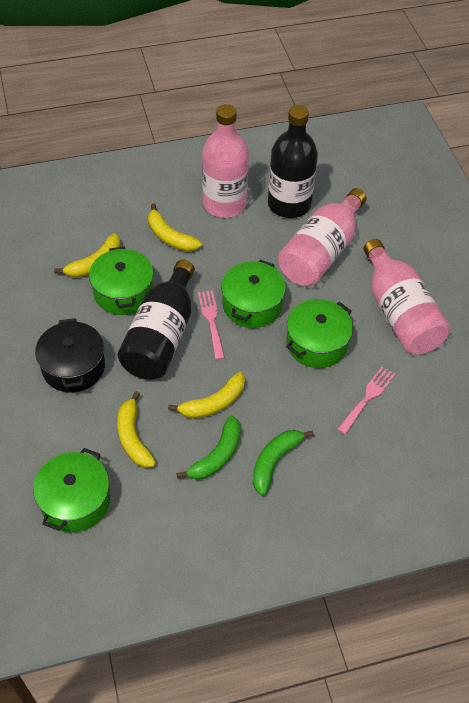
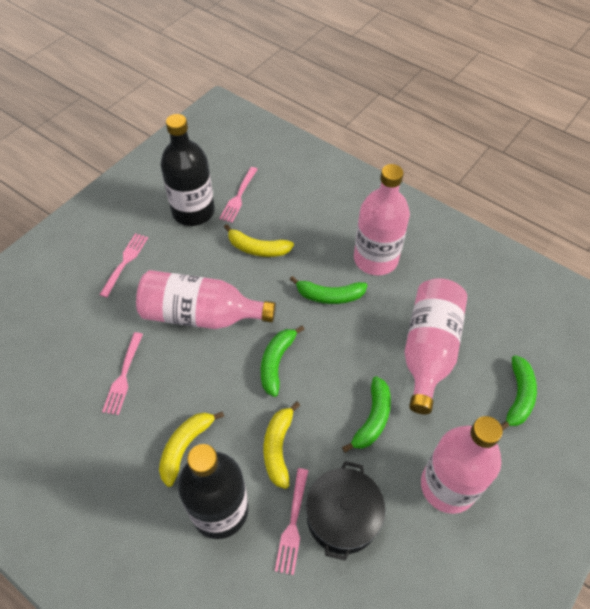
green banana: 2 -> 4
green pot: 4 -> 0
pink bottle: 3 -> 4
pink fork: 2 -> 4
yellow banana: 4 -> 3

